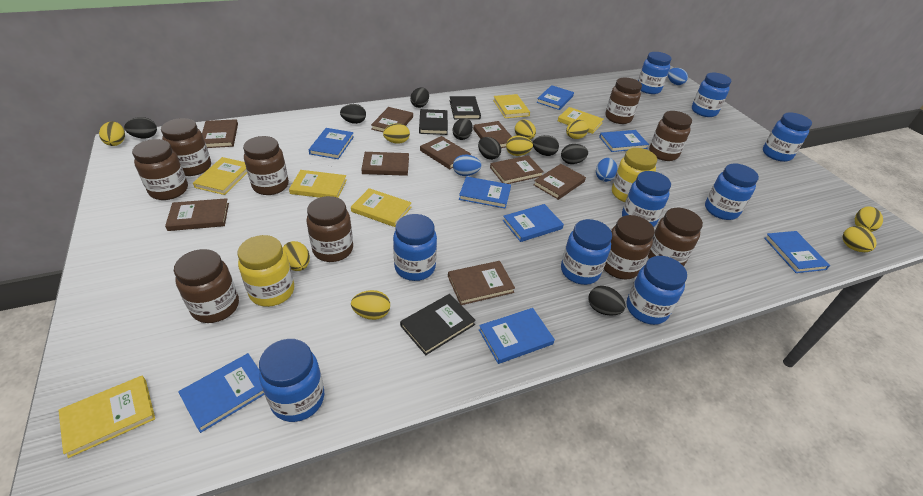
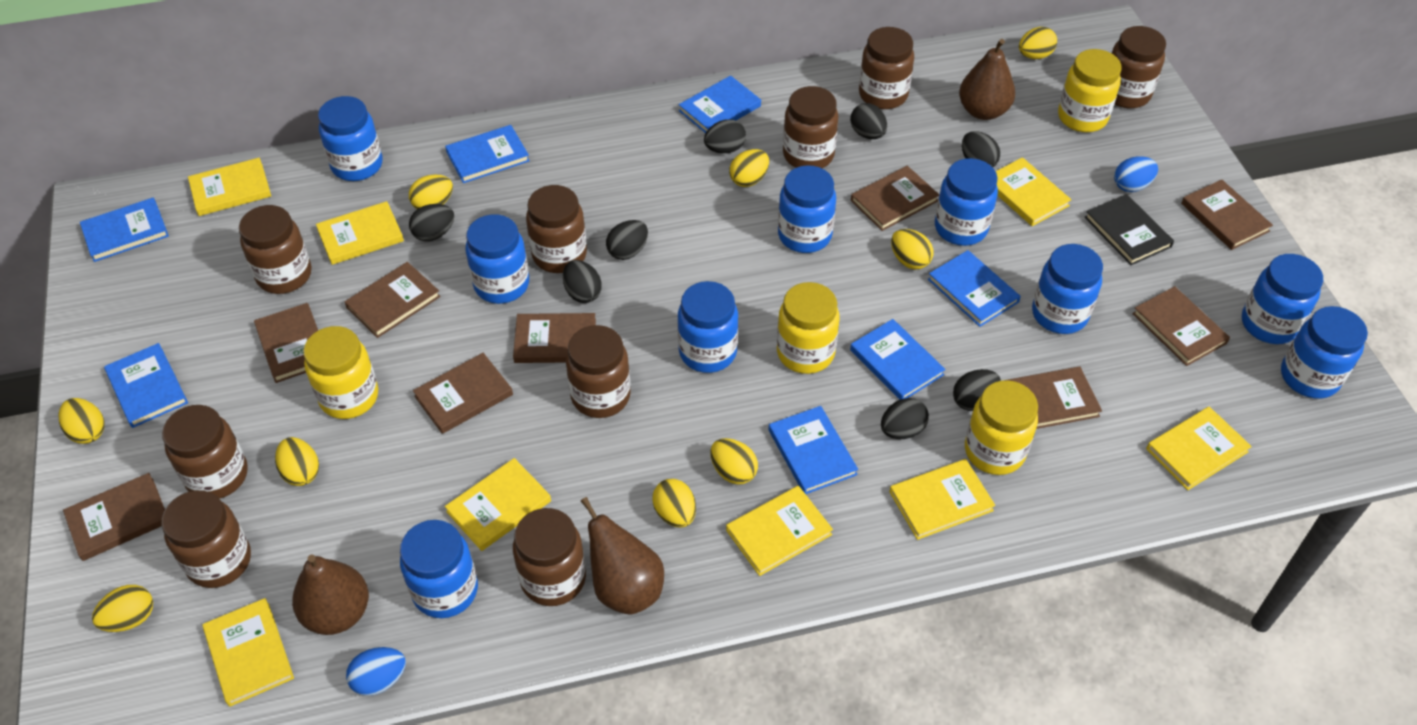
black book: 3 -> 1
blue book: 8 -> 7
blue egg: 3 -> 2
brown pear: 0 -> 3
yellow book: 6 -> 8
yellow jar: 2 -> 4

